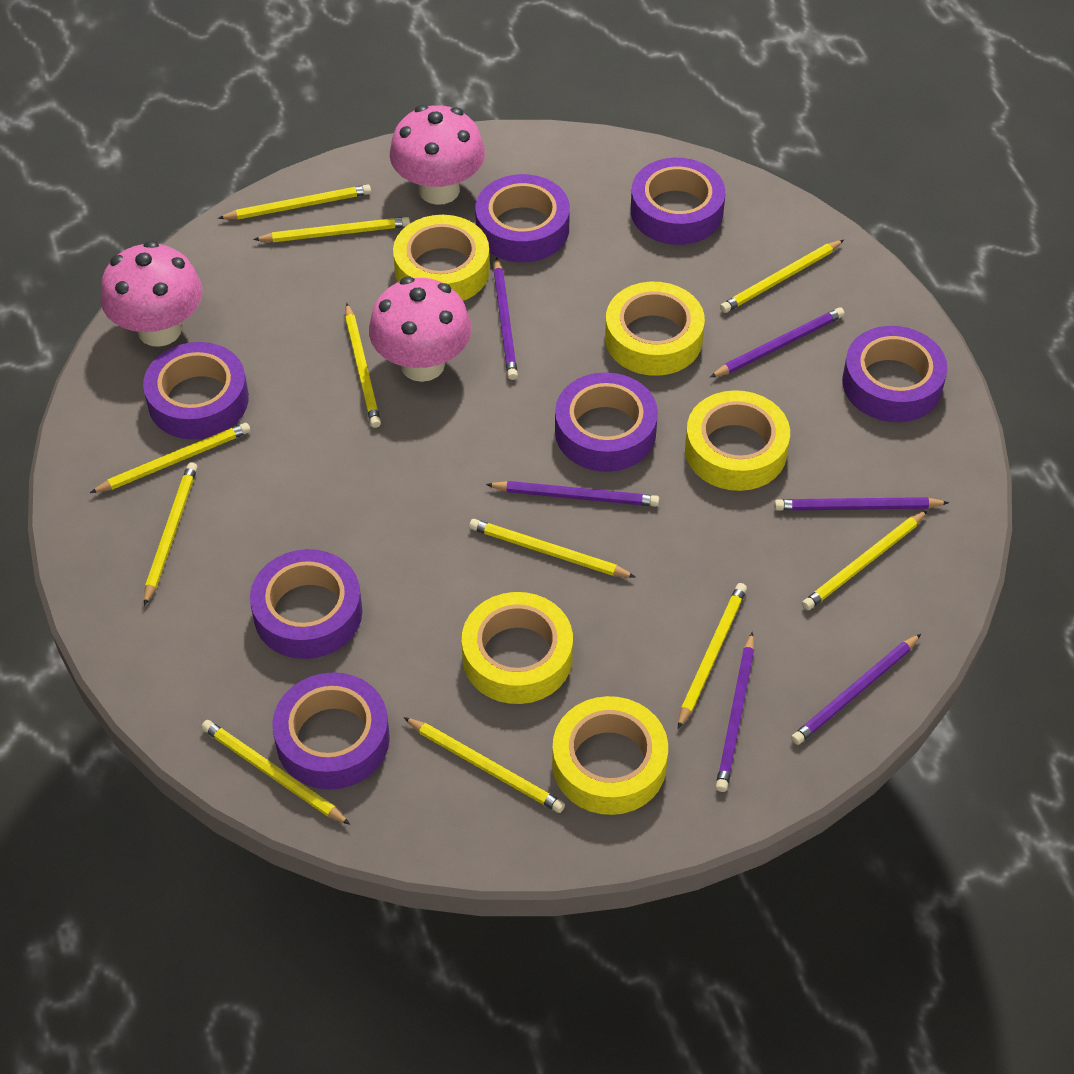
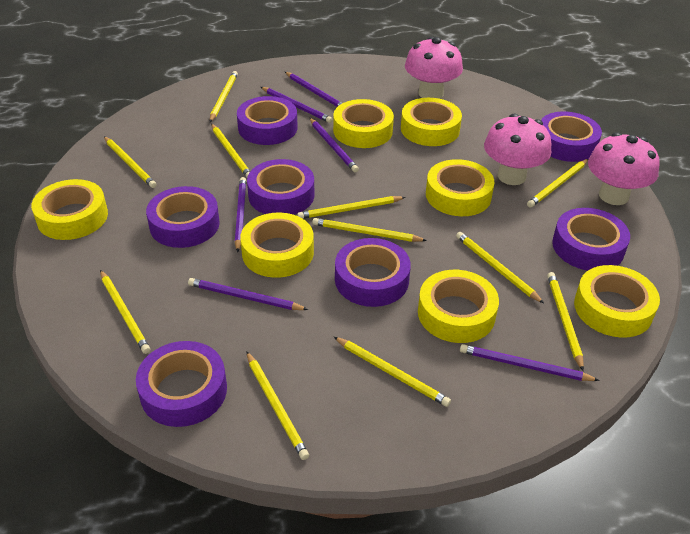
yellow tape: 5 -> 7

